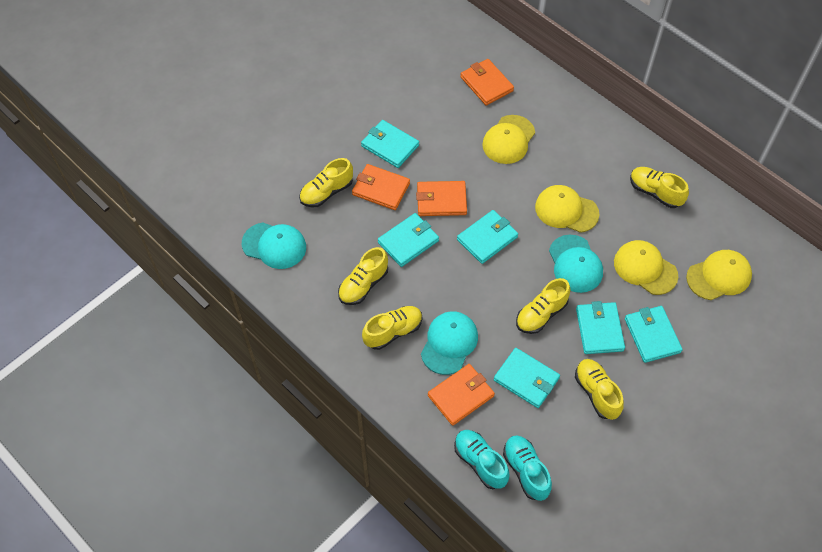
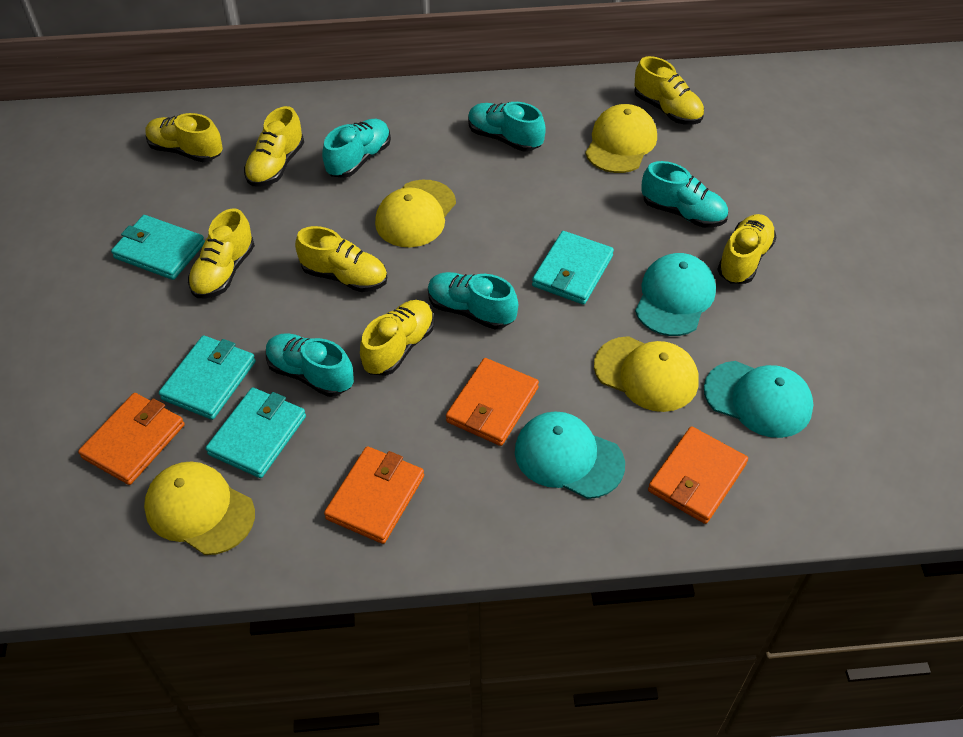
turquoise shoe: 2 -> 5
turquoise wallet: 6 -> 4
yellow shoe: 6 -> 7

